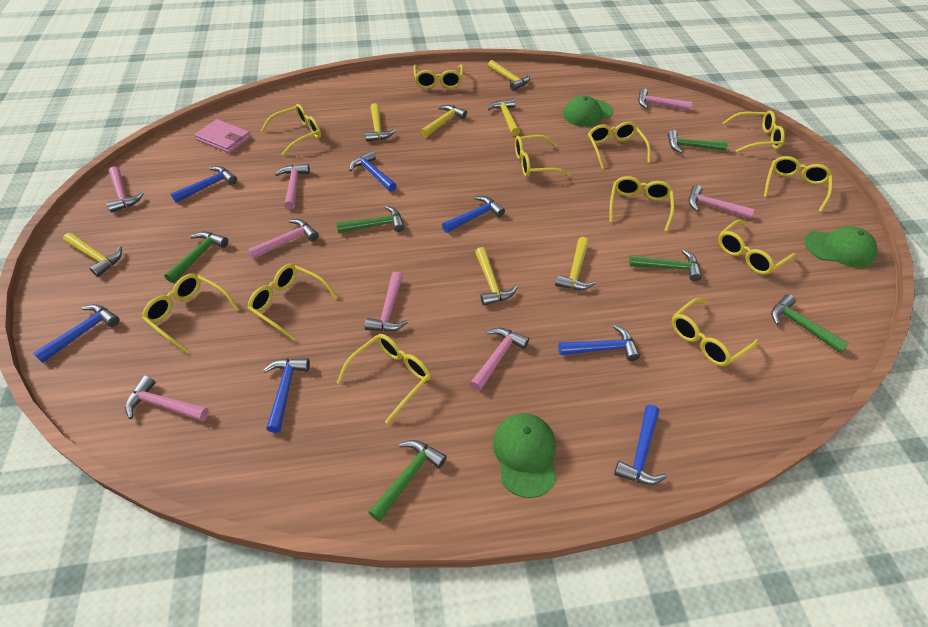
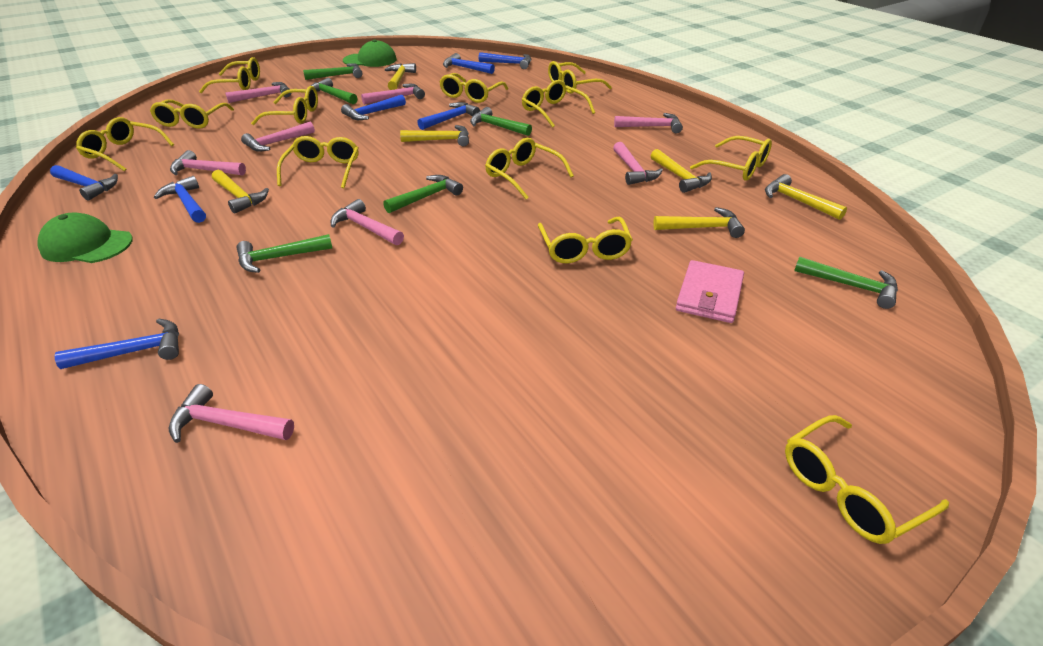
green cap: 3 -> 2
yellow hammer: 7 -> 6

